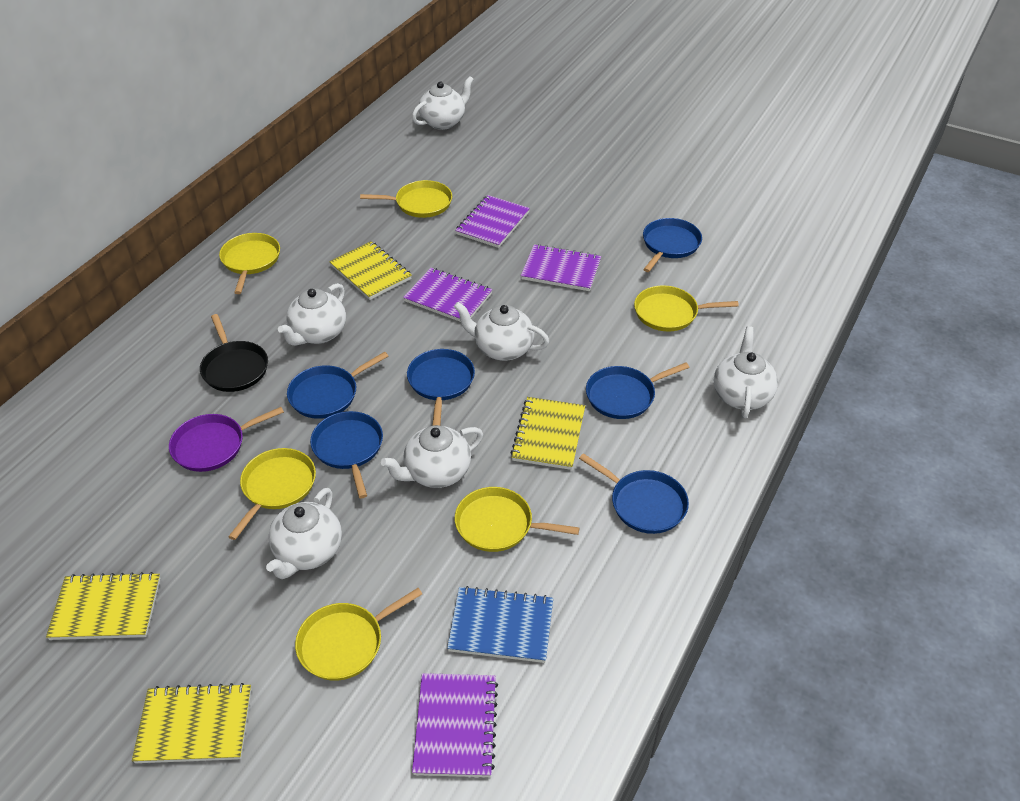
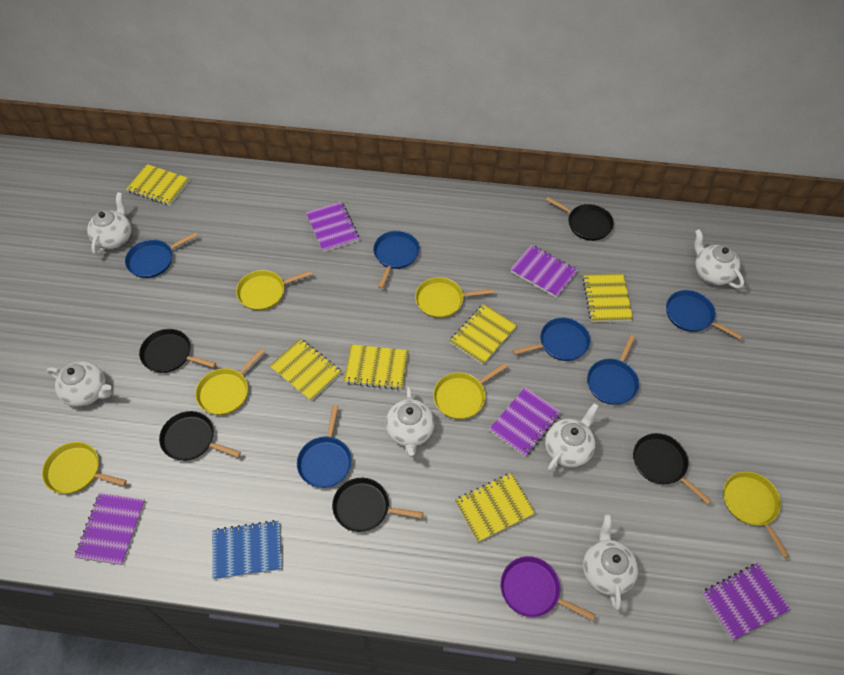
black pan: 1 -> 5
purple notebook: 4 -> 5
yellow notebook: 4 -> 6

